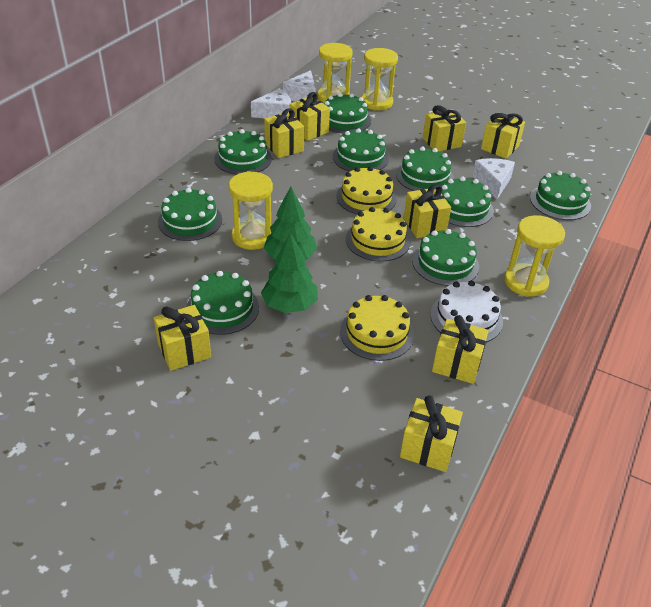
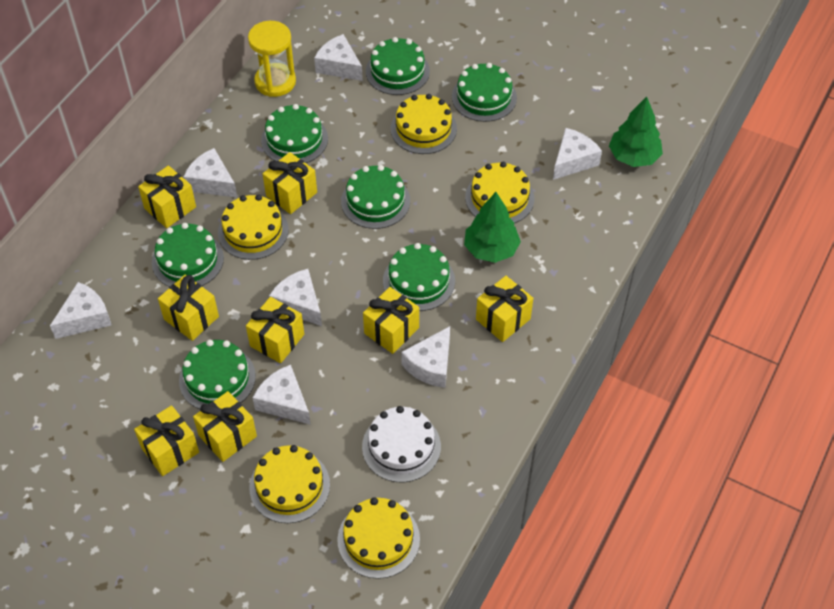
green cake: 9 -> 7
white cheese: 3 -> 7
yellow cake: 3 -> 5
yellow hourglass: 4 -> 1

